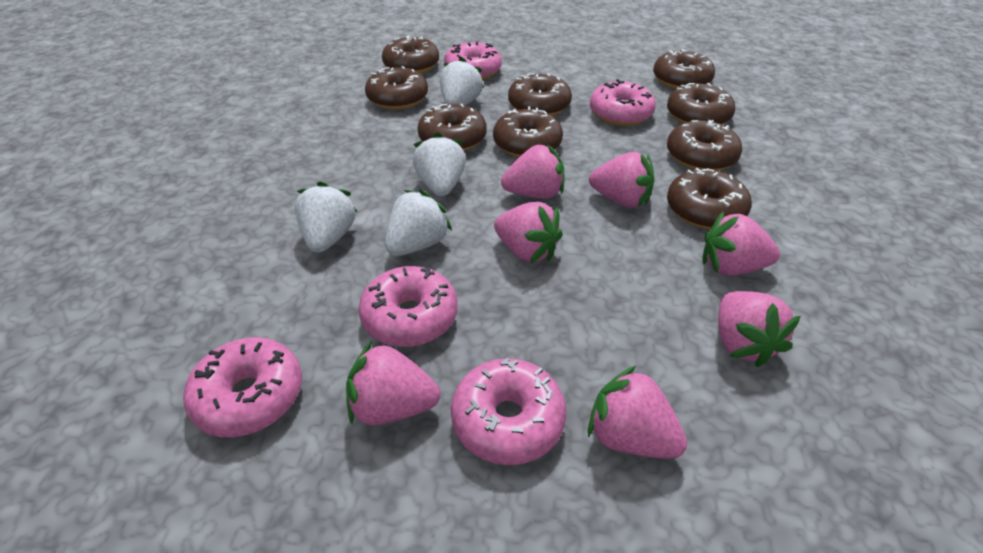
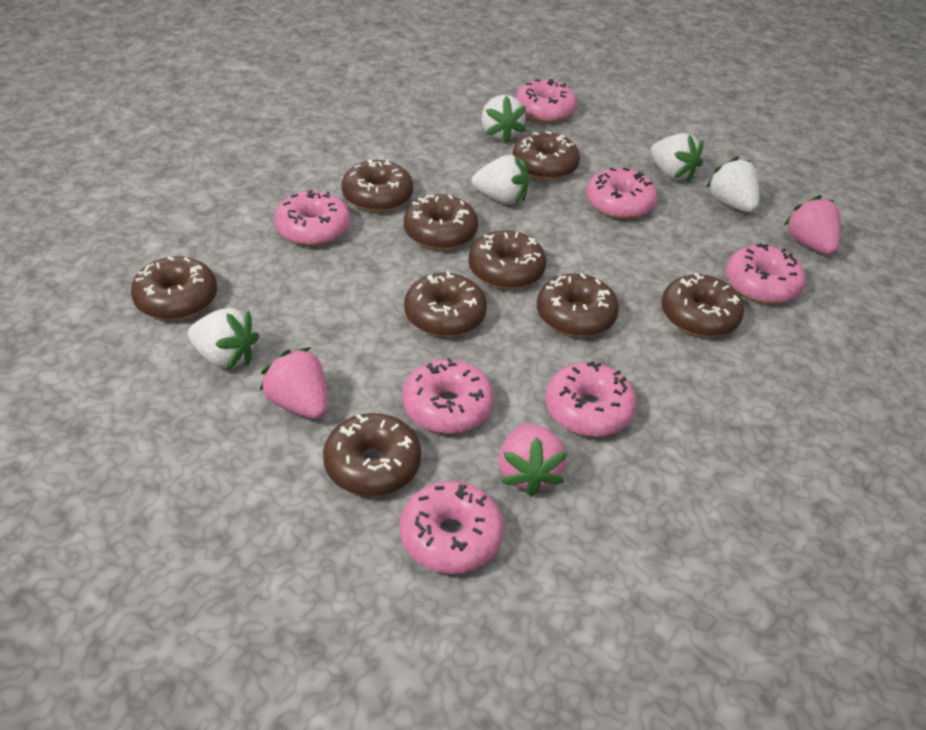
pink donut: 5 -> 7
pink strawberry: 7 -> 3
white strawberry: 4 -> 5

